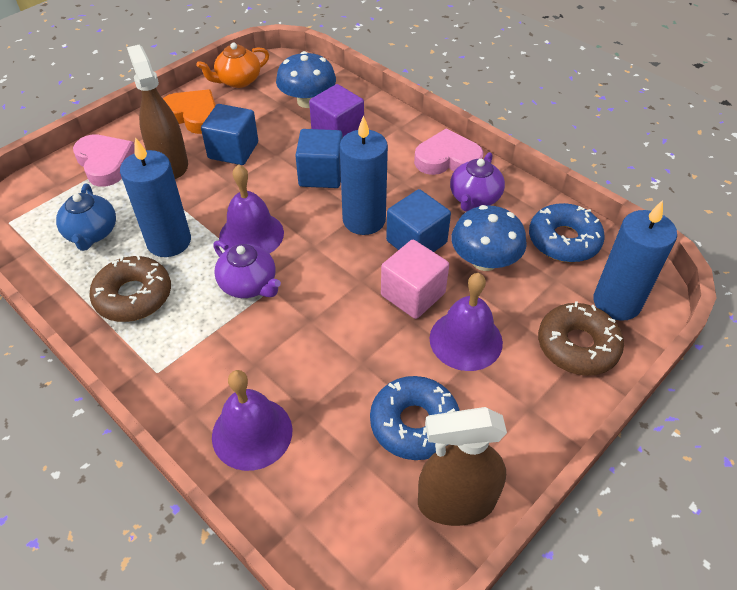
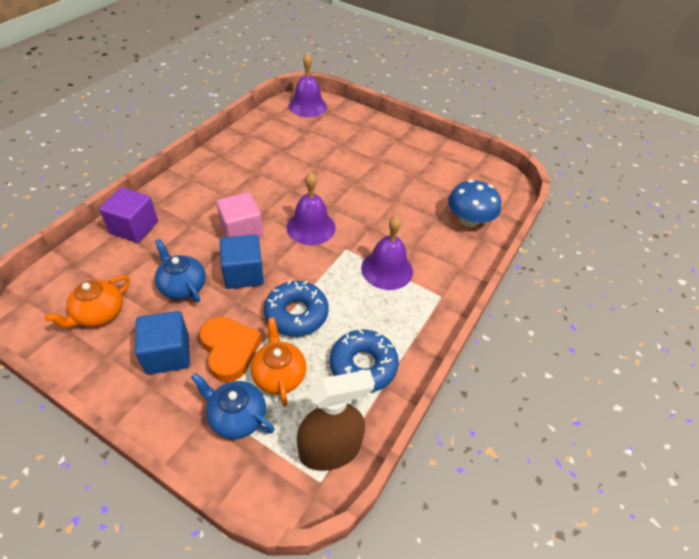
blue candle: 3 -> 0
blue cube: 3 -> 2
blue mushroom: 2 -> 1
blue teapot: 1 -> 2
brown donut: 2 -> 0
brown spray bottle: 2 -> 1
orange teapot: 1 -> 2
pink heart: 2 -> 0
purple teapot: 2 -> 0

